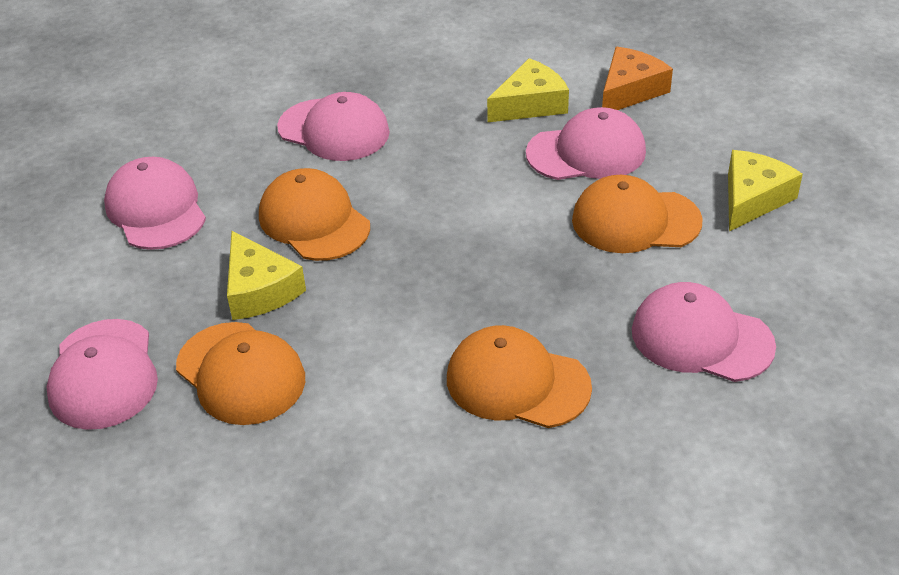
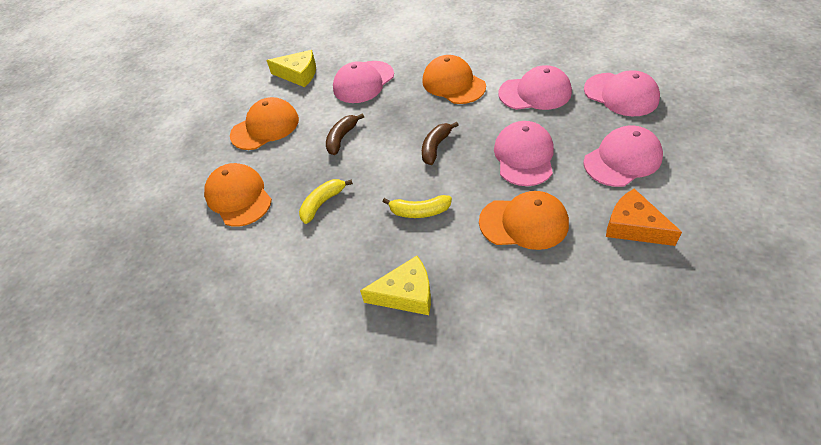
brown banana: 0 -> 2
yellow banana: 0 -> 2
yellow cheese: 3 -> 2

